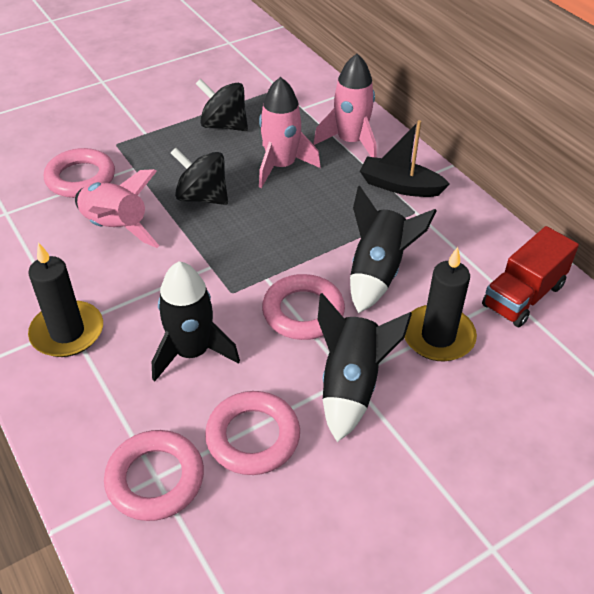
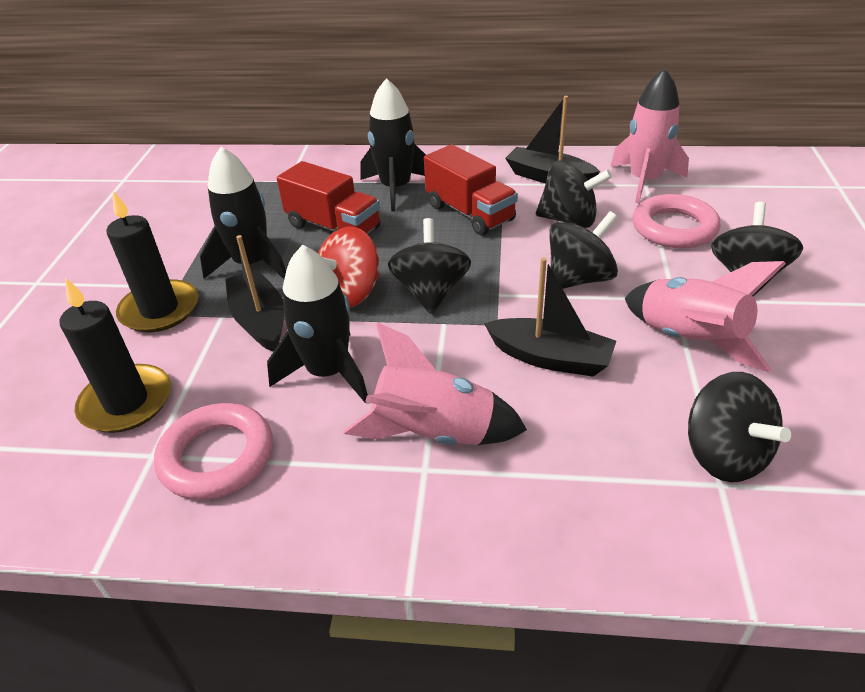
black boat: 1 -> 3
black spinning top: 2 -> 5
pink ring: 4 -> 2
red spinning top: 0 -> 1
red truck: 1 -> 2

